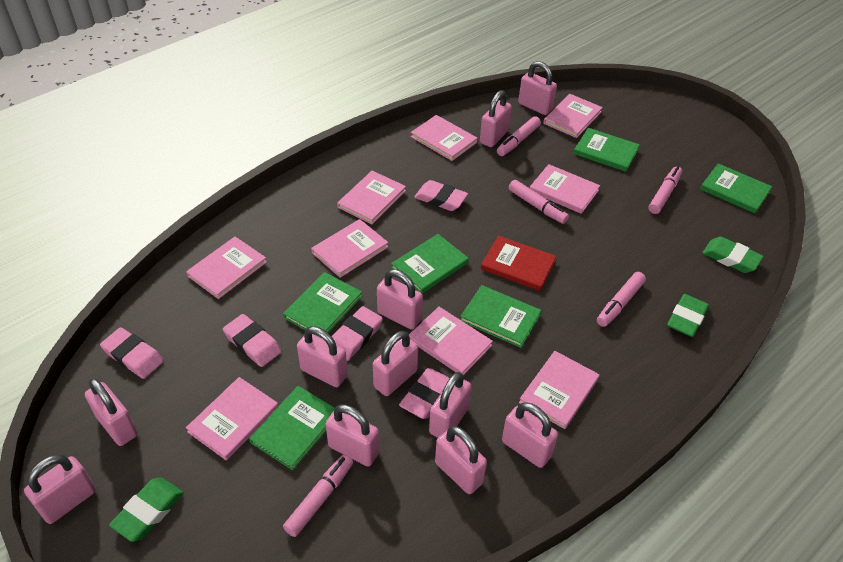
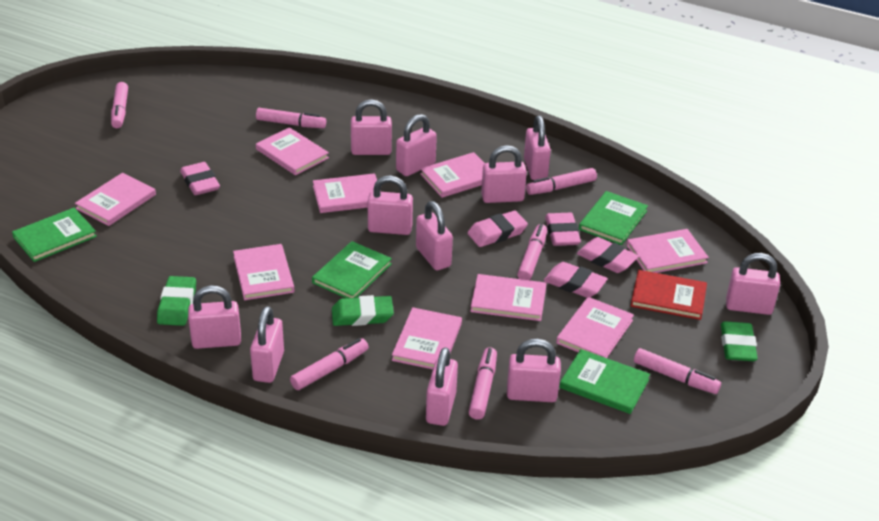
green book: 6 -> 4
pink marker: 5 -> 7

